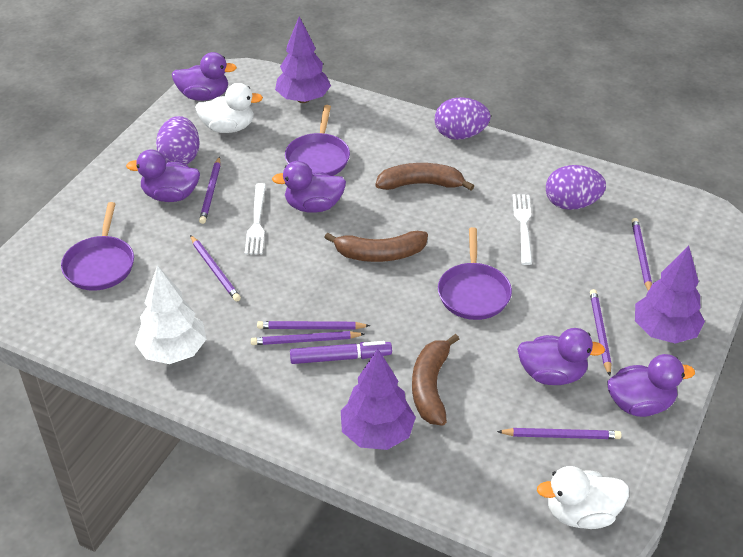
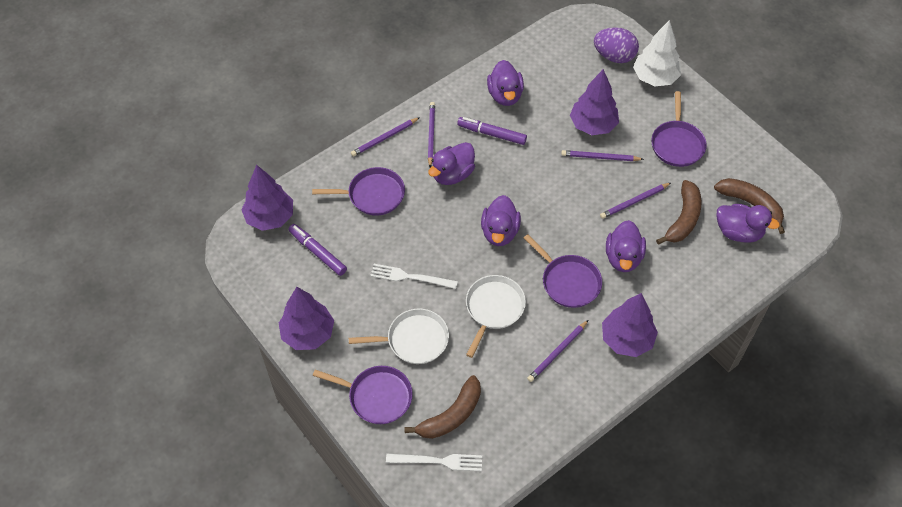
purple egg: 3 -> 1
purple marker: 1 -> 2
purple pan: 3 -> 4
purple pencil: 7 -> 5
purple tree: 3 -> 4
white duck: 2 -> 0
white pan: 0 -> 2

